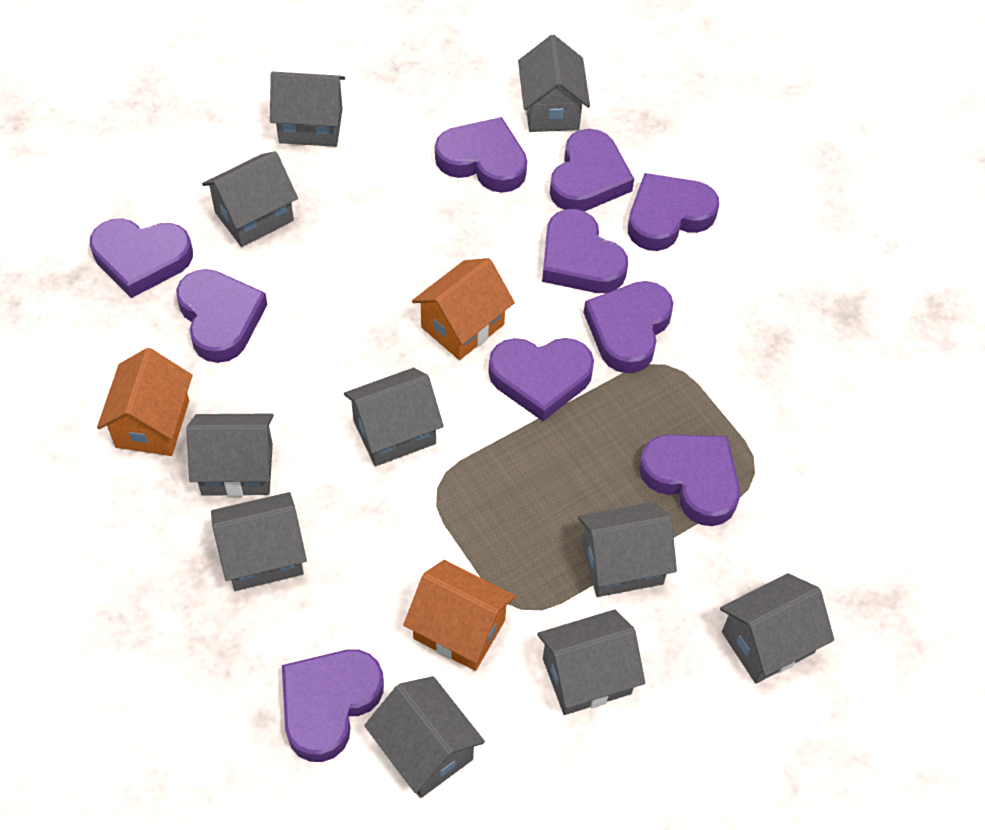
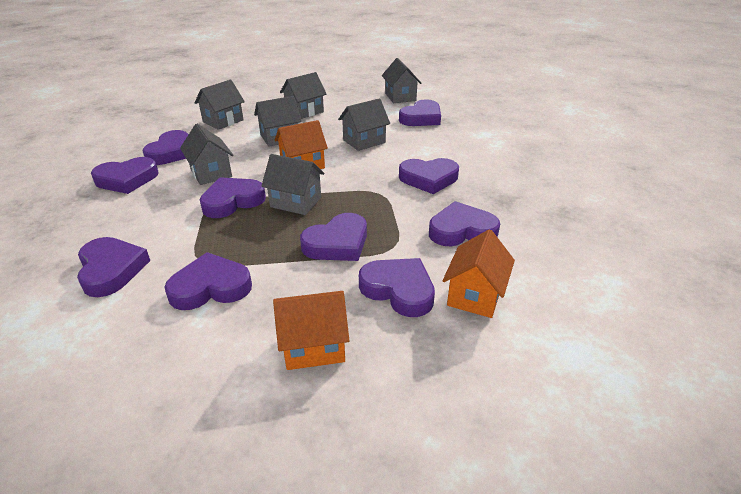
grey house: 10 -> 7

